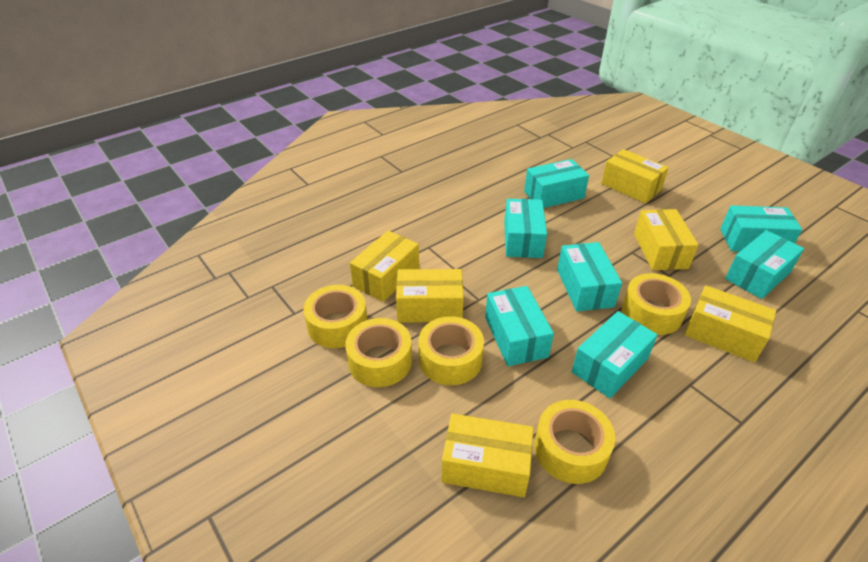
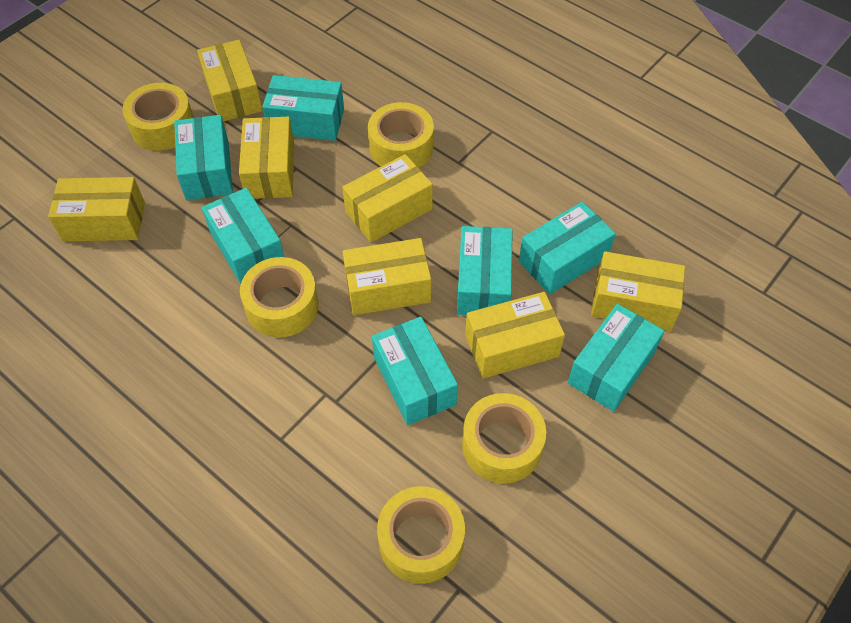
yellow box: 6 -> 7

